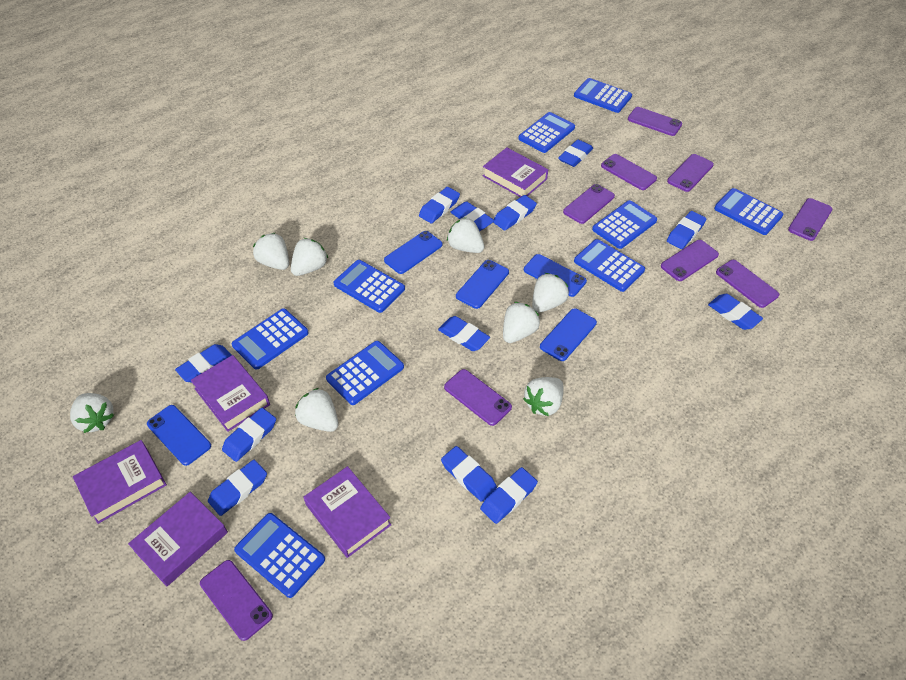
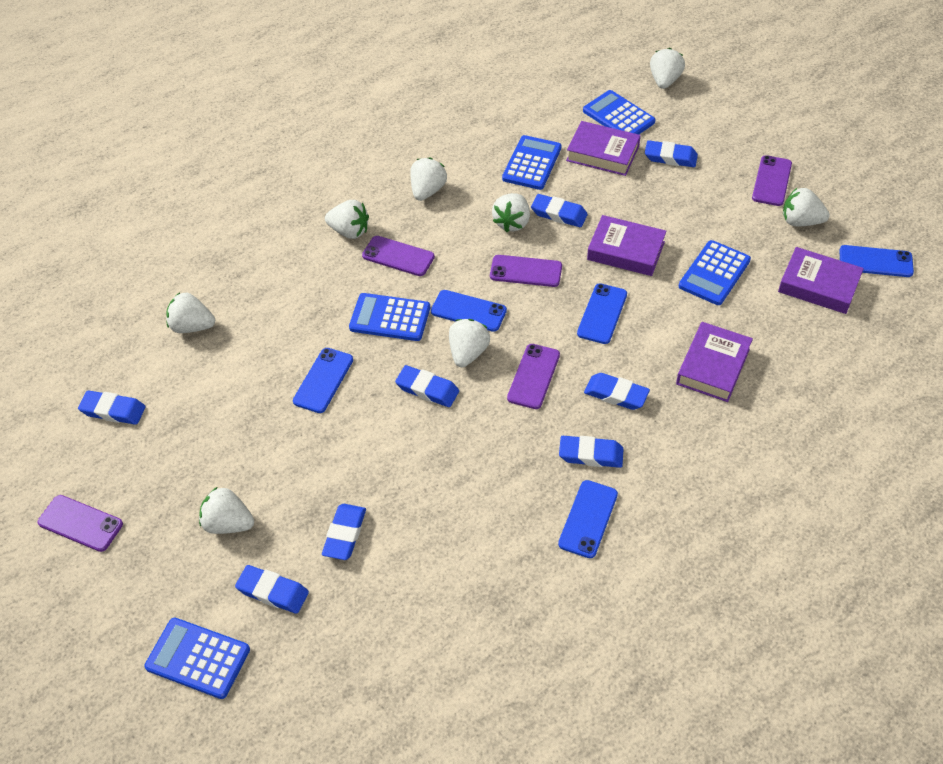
blue calculator: 9 -> 5
blue eraser: 12 -> 8
purple book: 5 -> 4
purple phone: 9 -> 5

